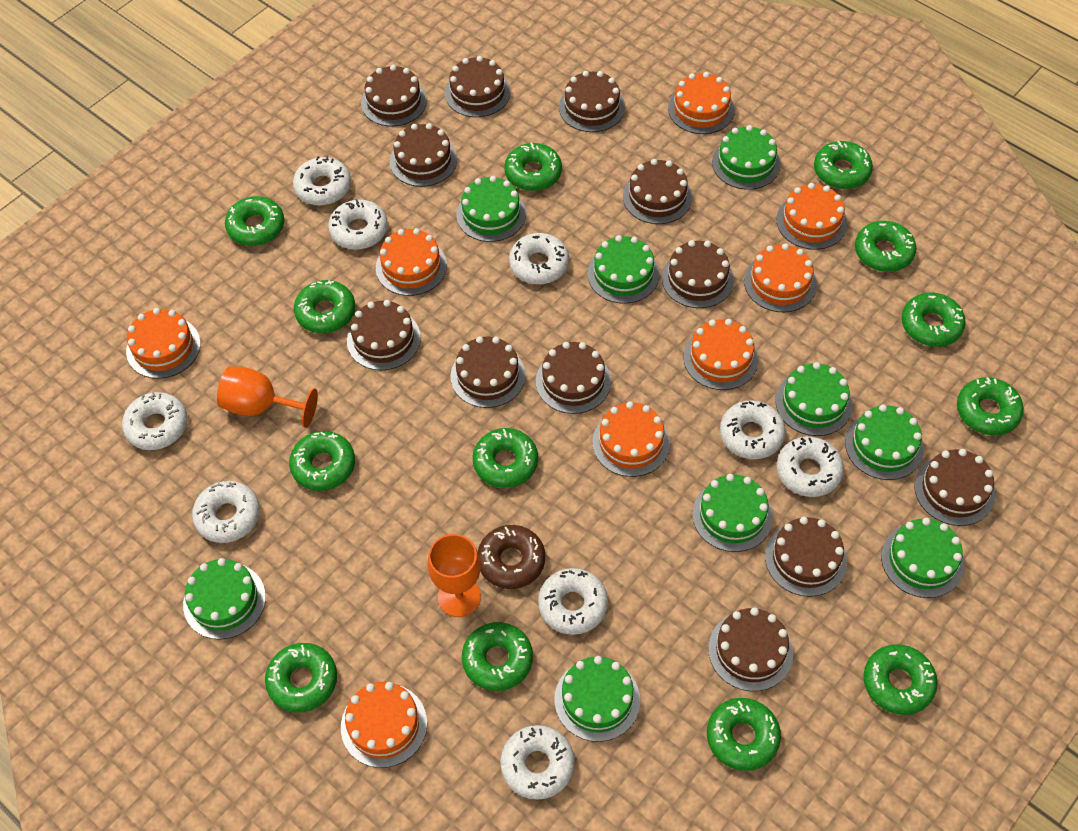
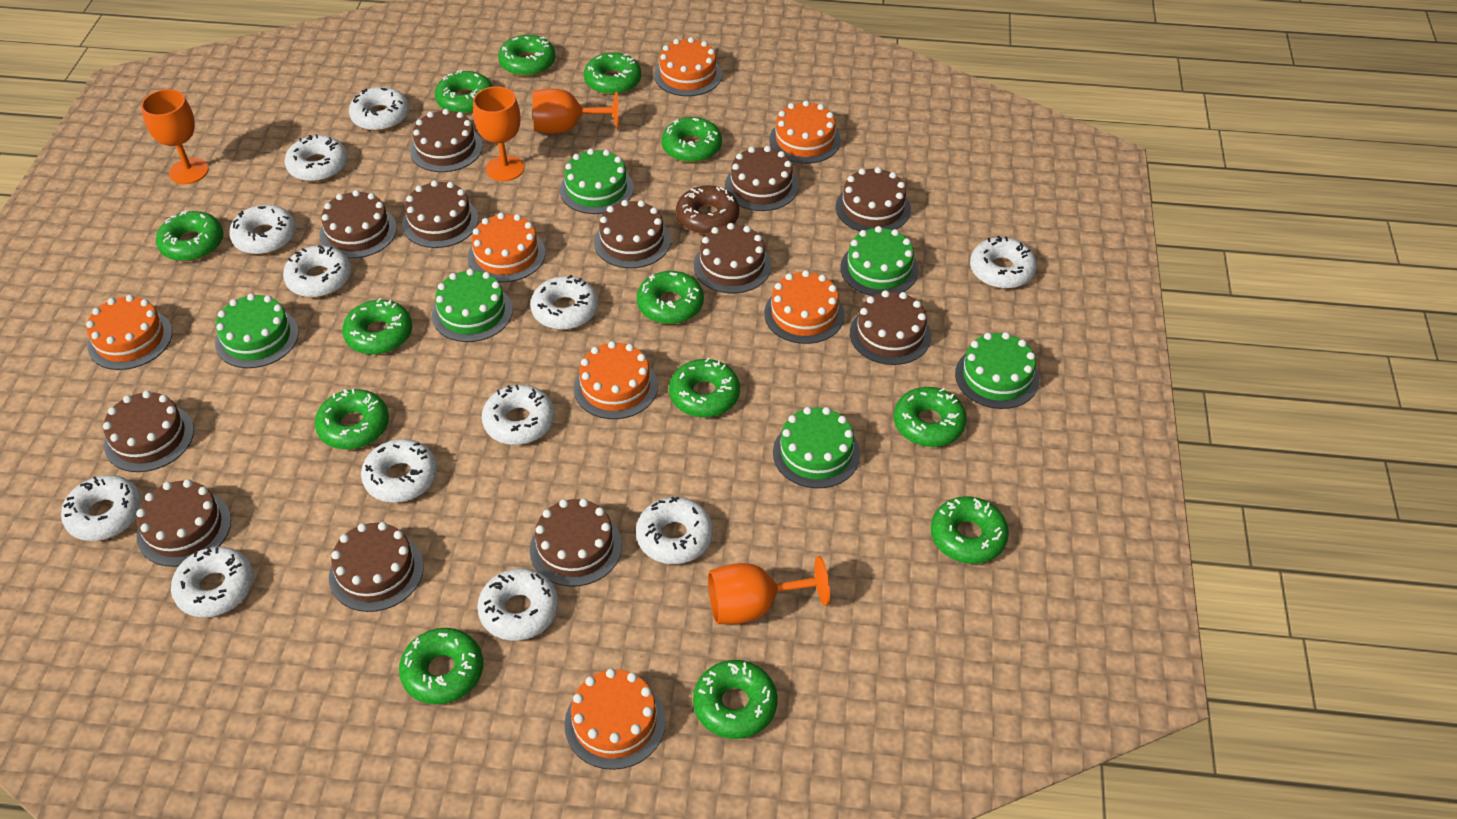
green cake: 9 -> 6
orange cake: 8 -> 7
orange goblet: 2 -> 4
white donut: 9 -> 12

